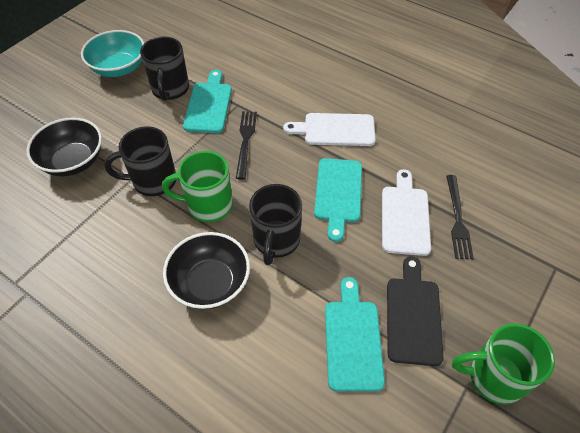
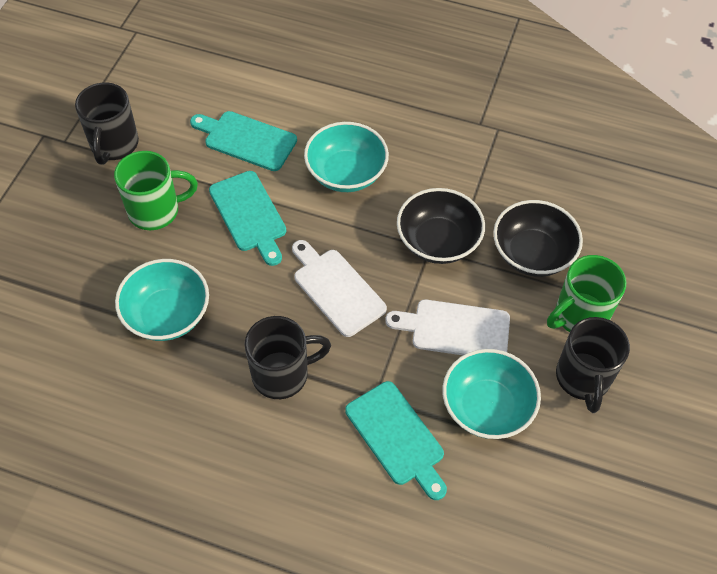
black cutting board: 1 -> 0
black fork: 2 -> 0
turquoise bowl: 1 -> 3

